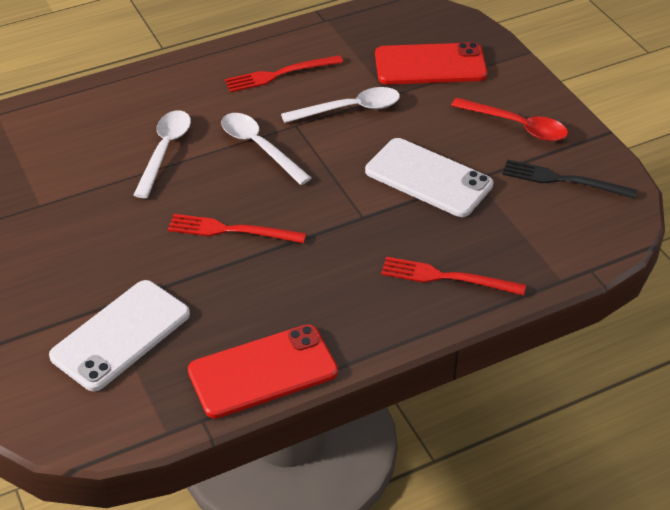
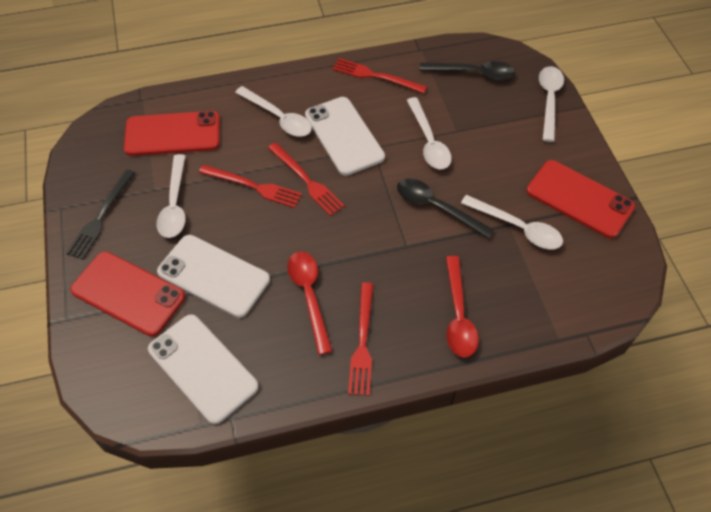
black spoon: 0 -> 2
red fork: 3 -> 4
red phone: 2 -> 3
red spoon: 1 -> 2
white phone: 2 -> 3
white spoon: 3 -> 5

